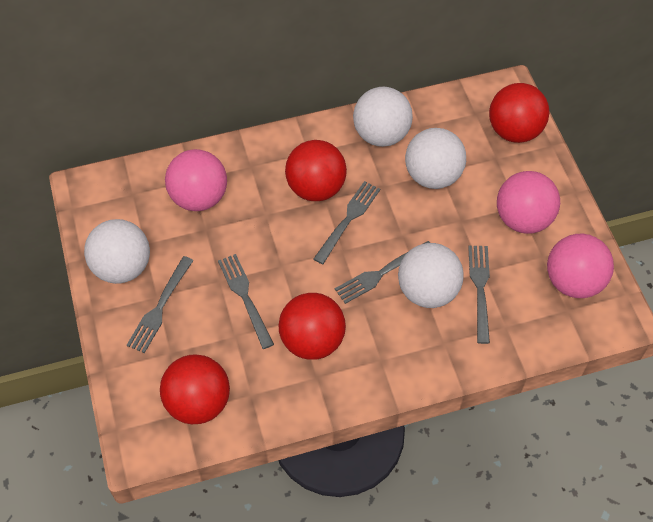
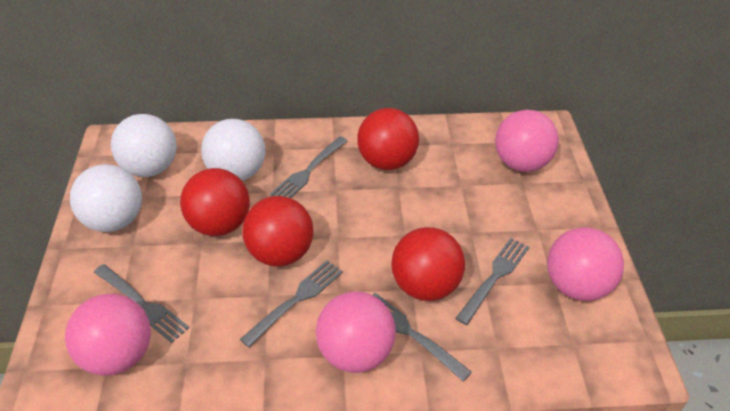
pink ball: 3 -> 4
white ball: 4 -> 3

